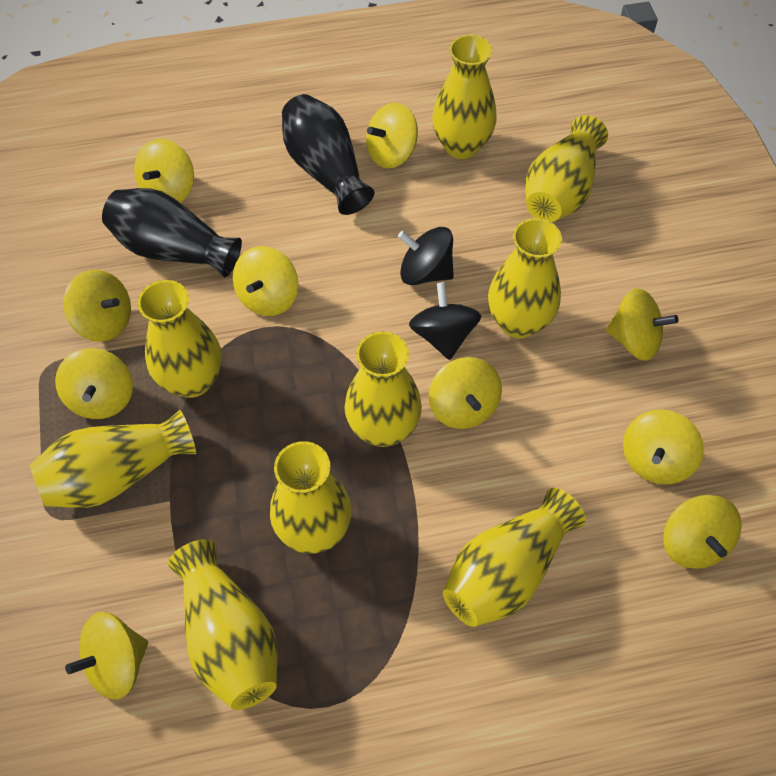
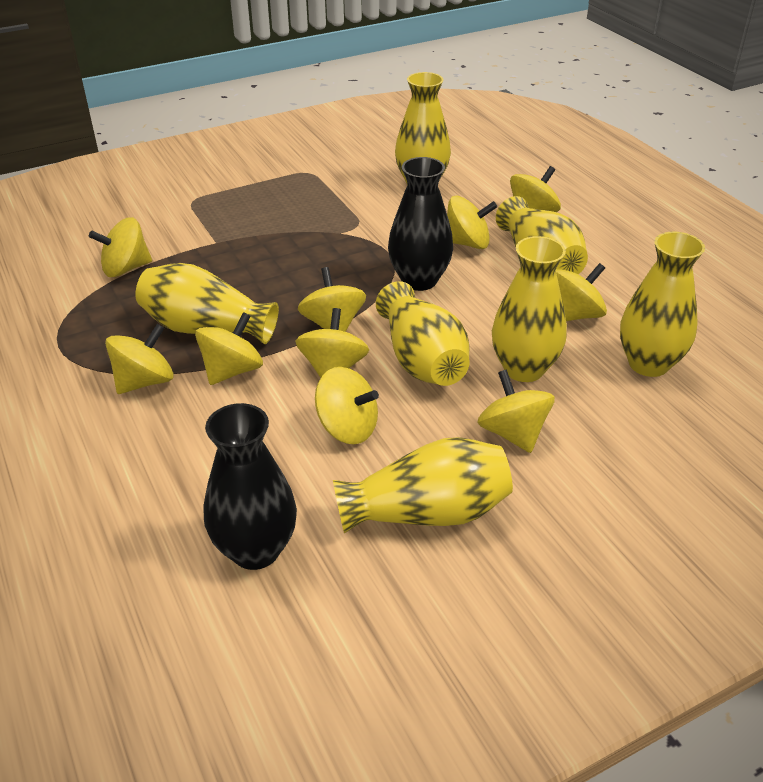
black spinning top: 2 -> 0
yellow vase: 9 -> 7

